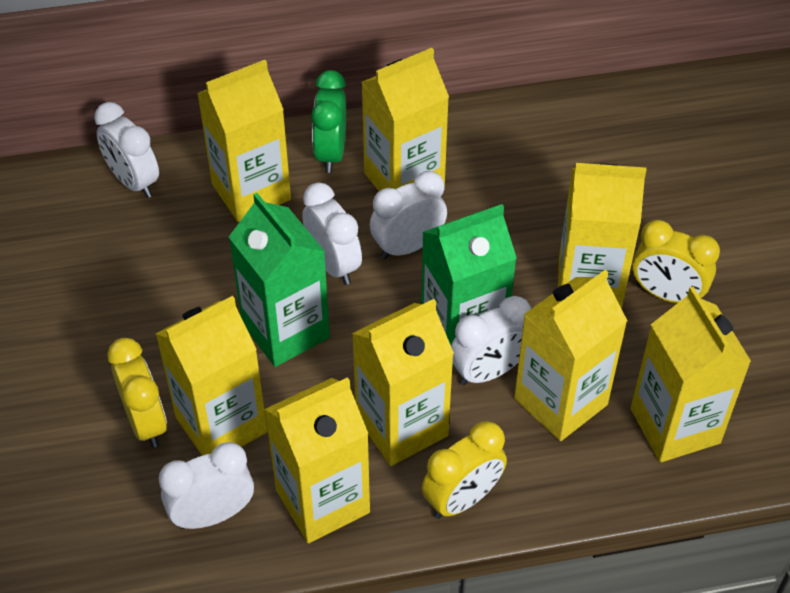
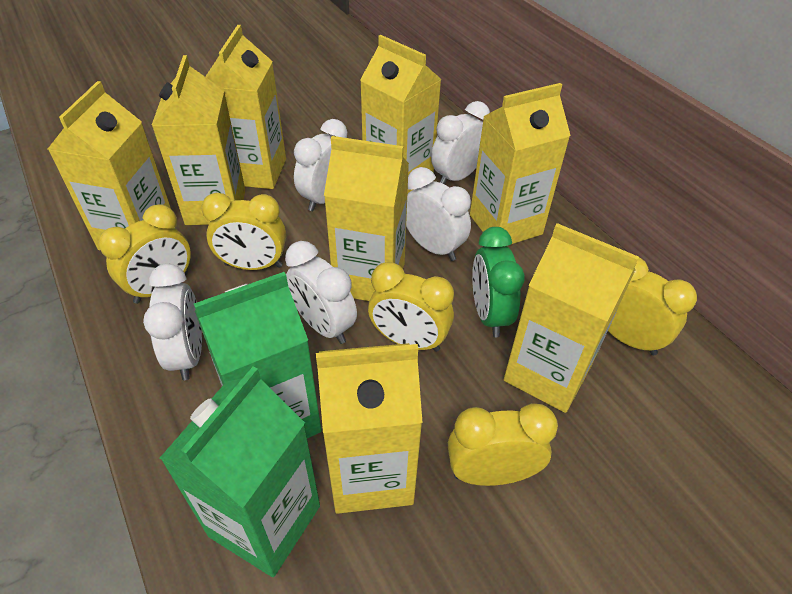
yellow clock: 3 -> 5

